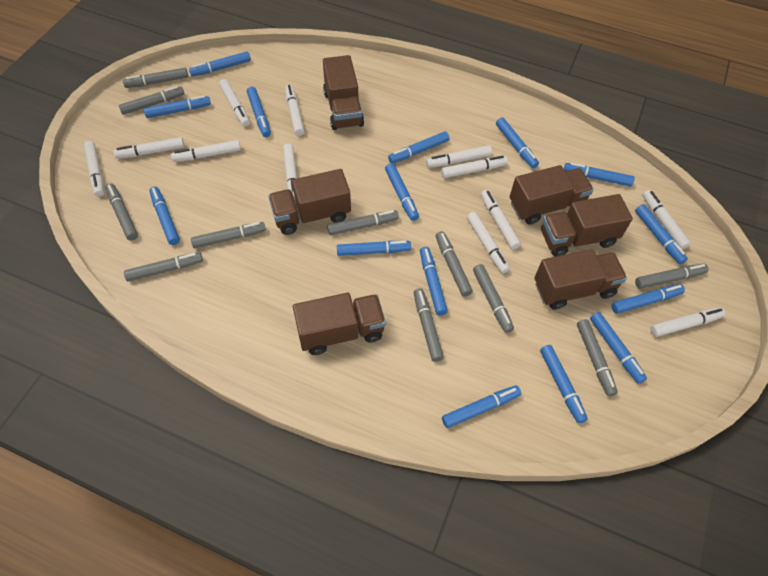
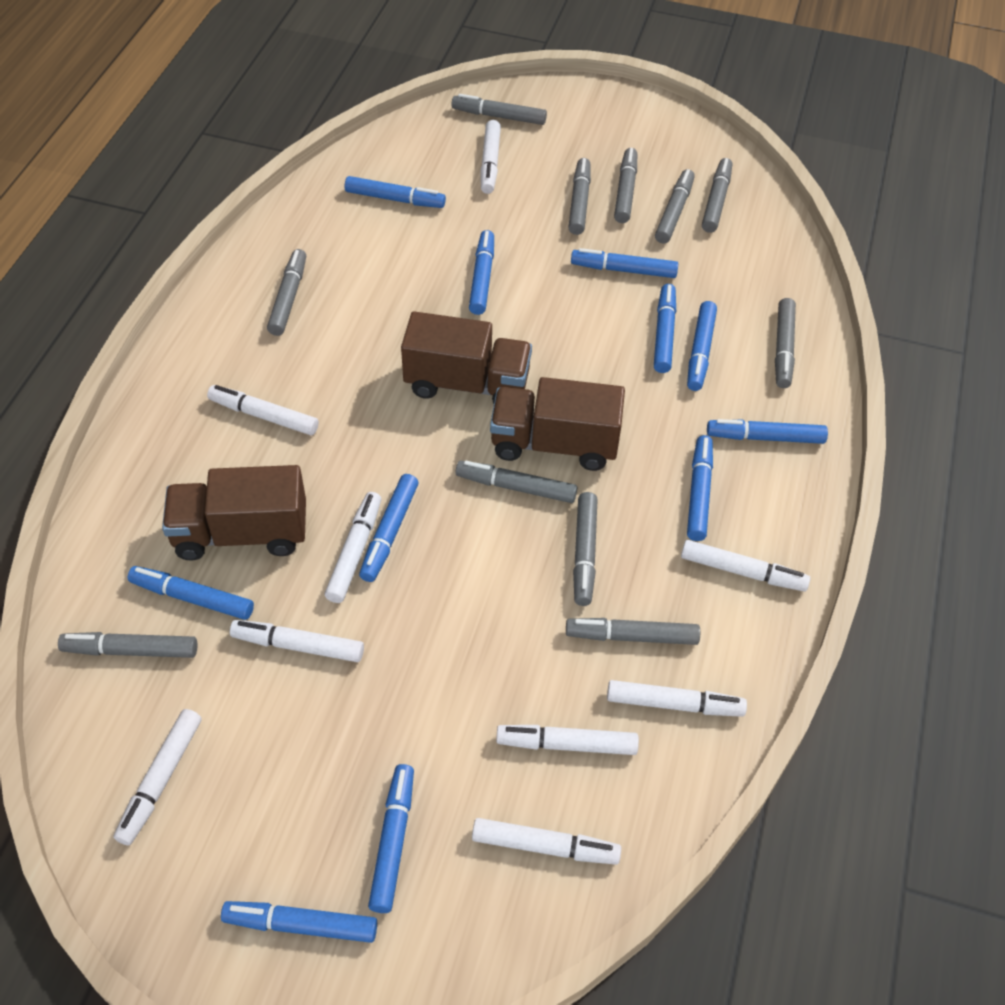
blue marker: 15 -> 11
brown truck: 6 -> 3
white marker: 12 -> 9

